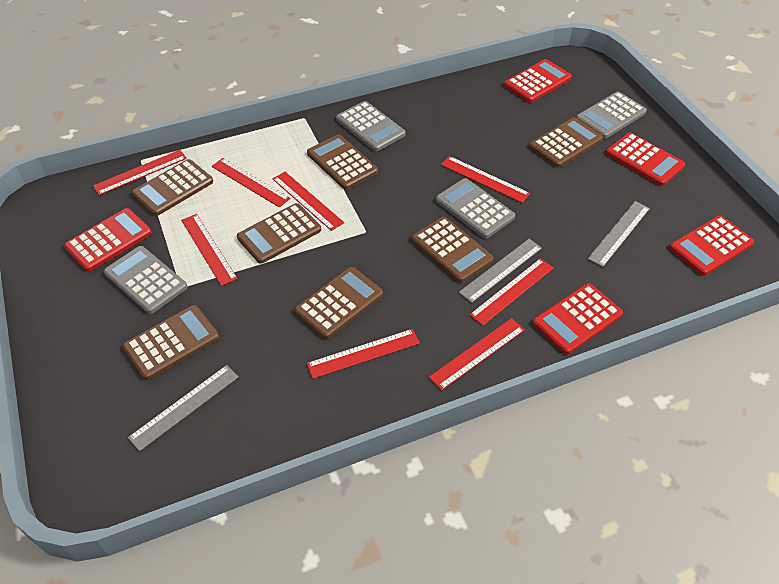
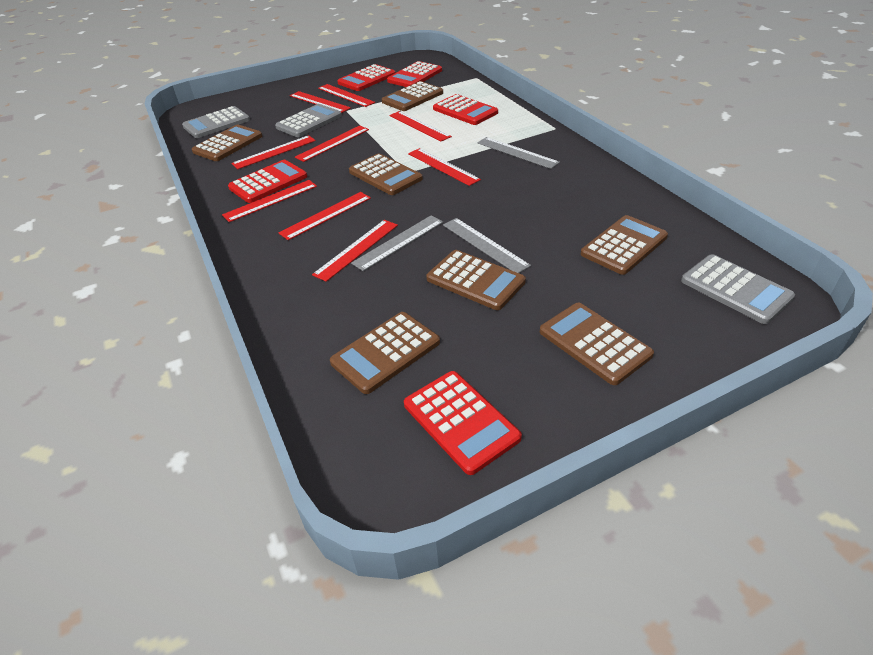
grey calculator: 4 -> 3
red ruler: 8 -> 9

